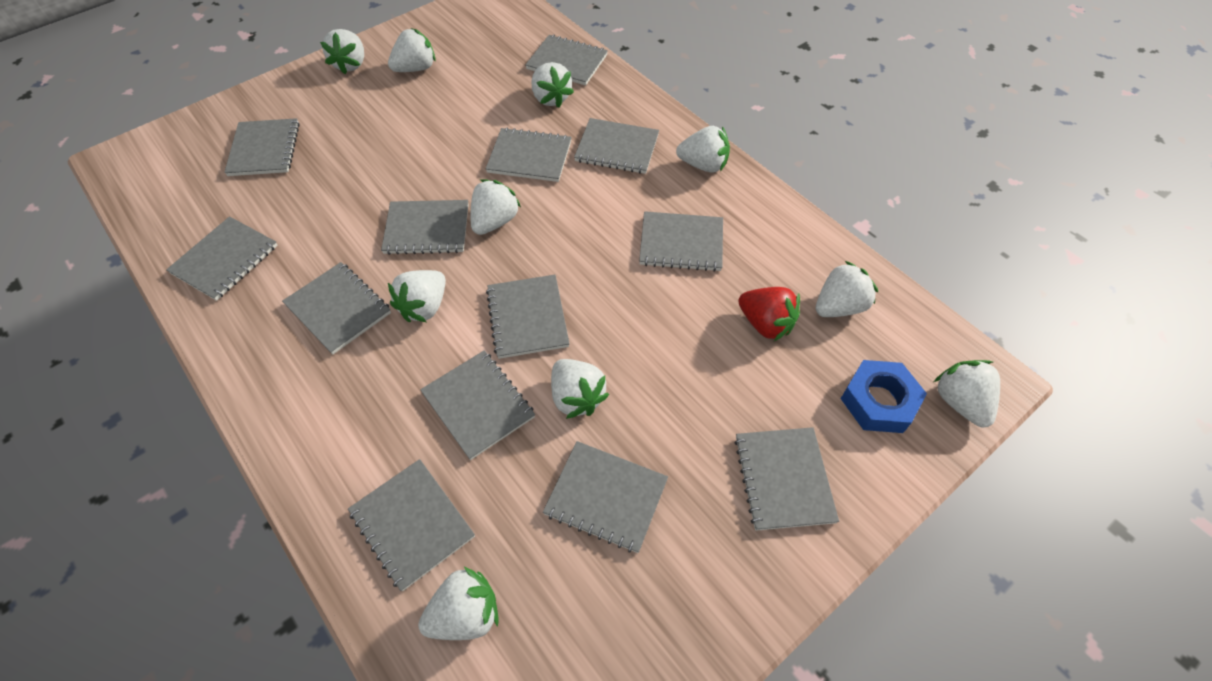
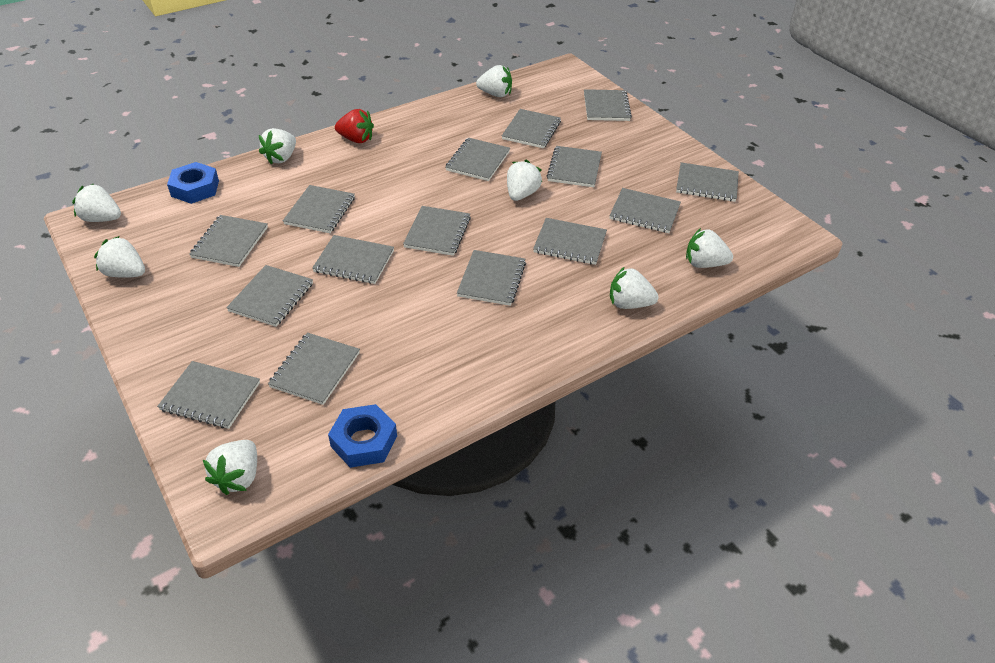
blue nut: 1 -> 2
grey notebook: 13 -> 15
white strawberry: 10 -> 8

